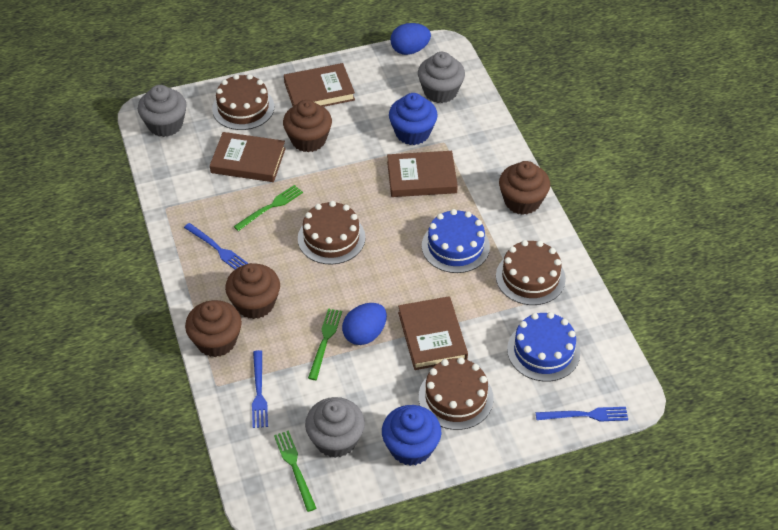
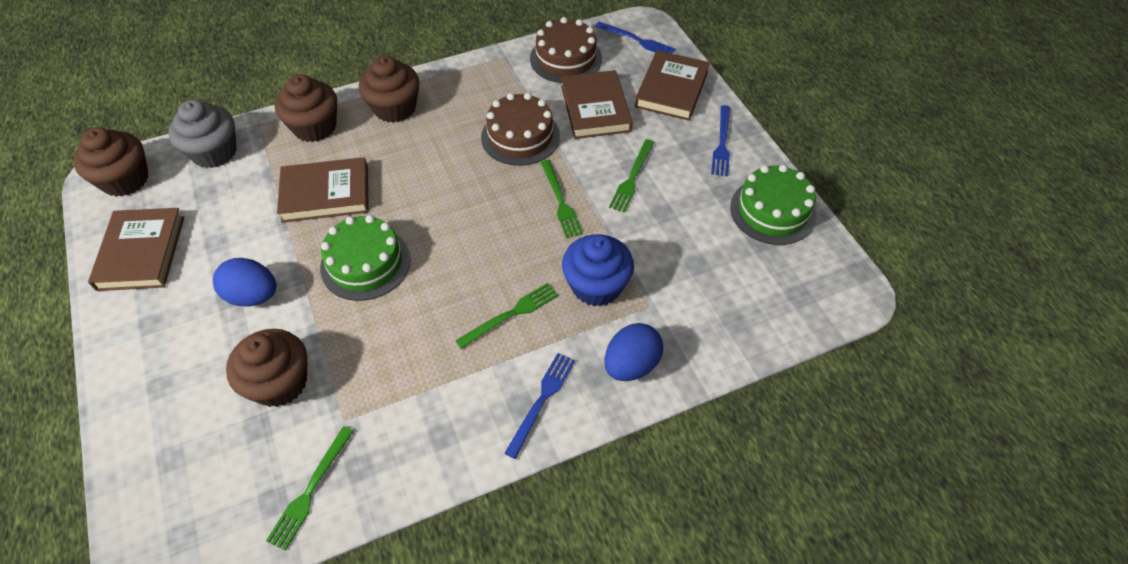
blue cake: 2 -> 0
blue cupcake: 2 -> 1
brown cake: 4 -> 2
green cake: 0 -> 2
green fork: 3 -> 4
grey cupcake: 3 -> 1

